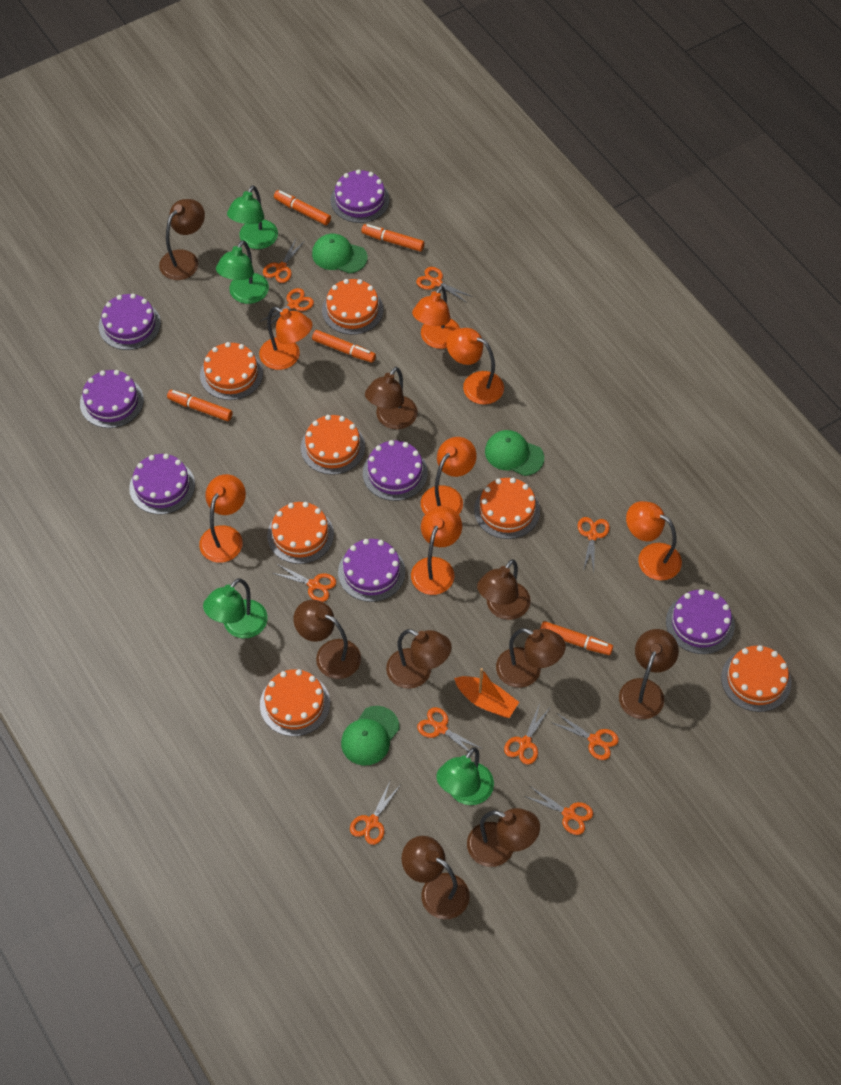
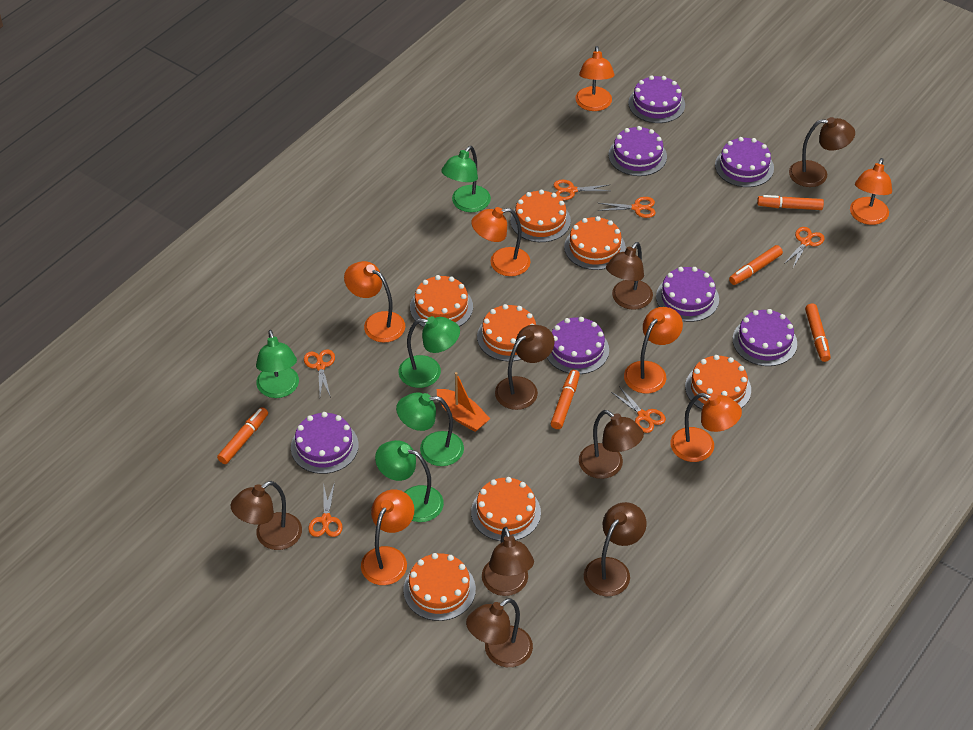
brown lamp: 9 -> 8
green cap: 3 -> 0
green lamp: 4 -> 5
orange scissors: 10 -> 6

